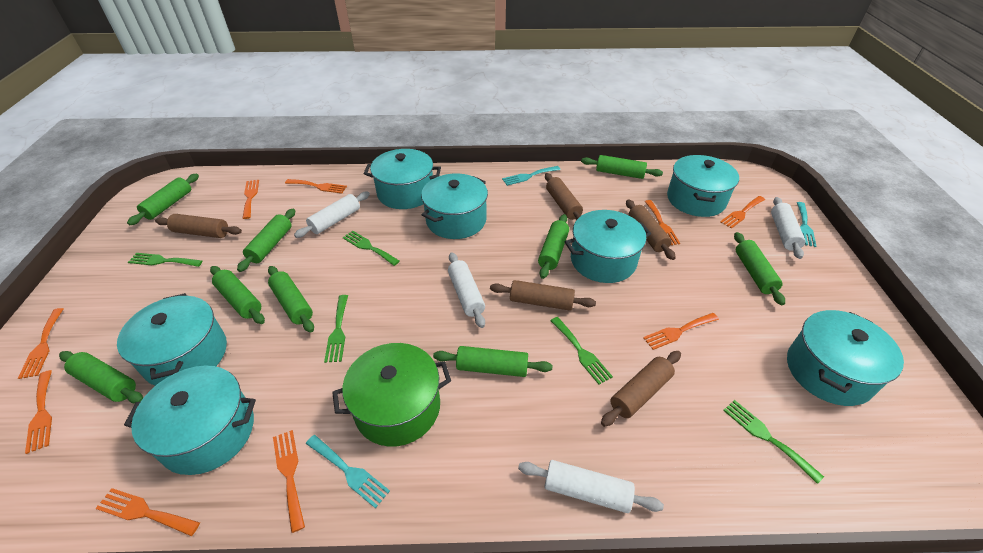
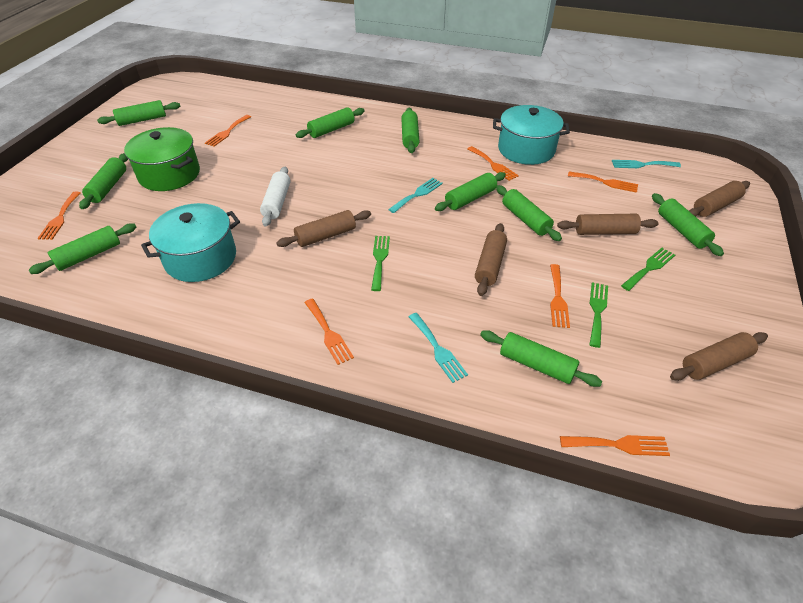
green fork: 5 -> 3
orange fork: 9 -> 7
turquoise pot: 7 -> 2
white rolling pin: 4 -> 1

